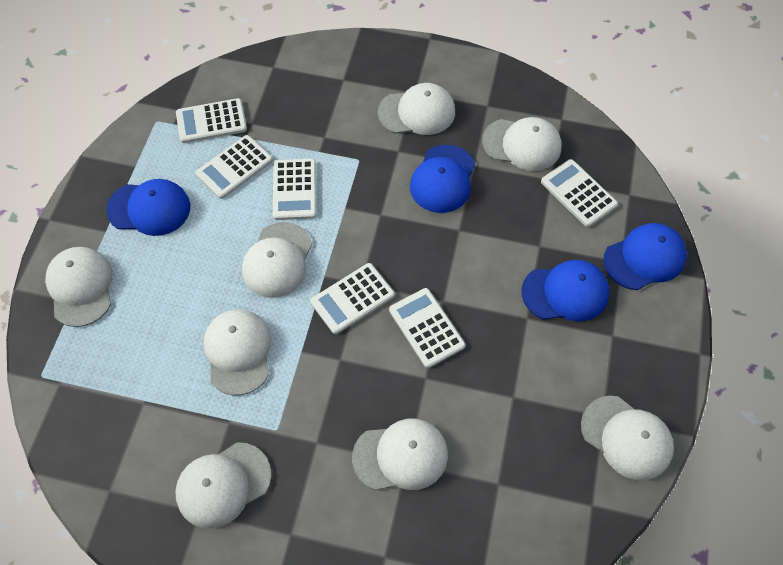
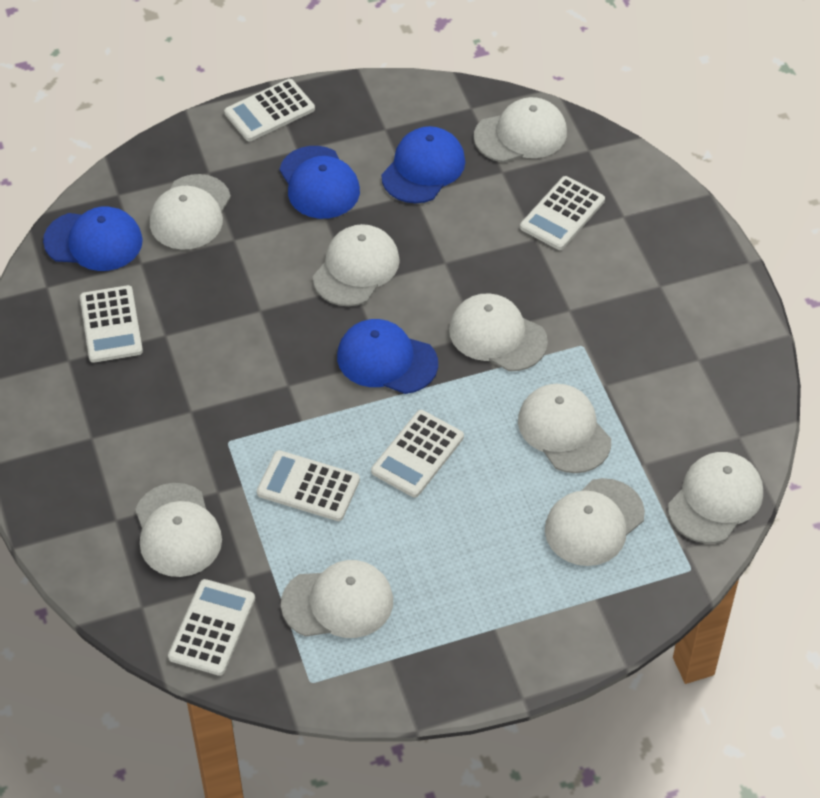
white cap: 8 -> 9

